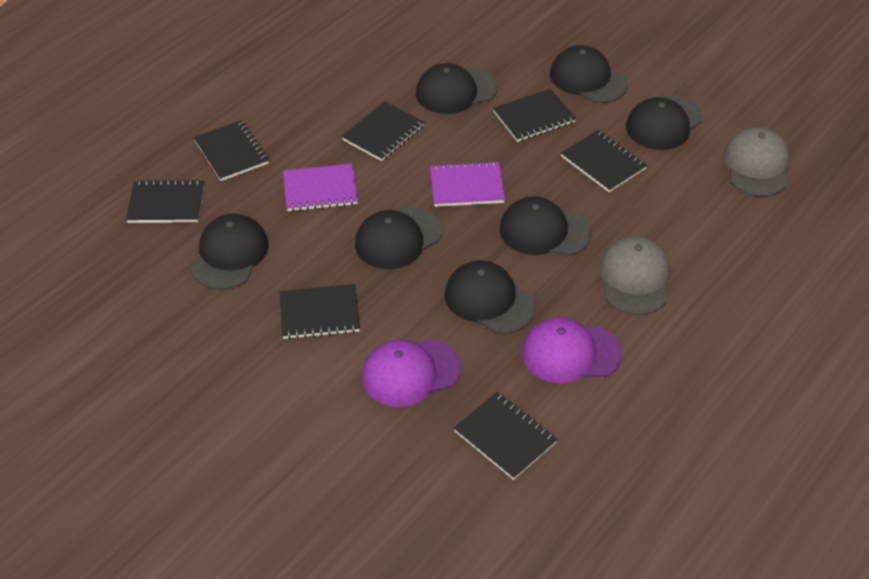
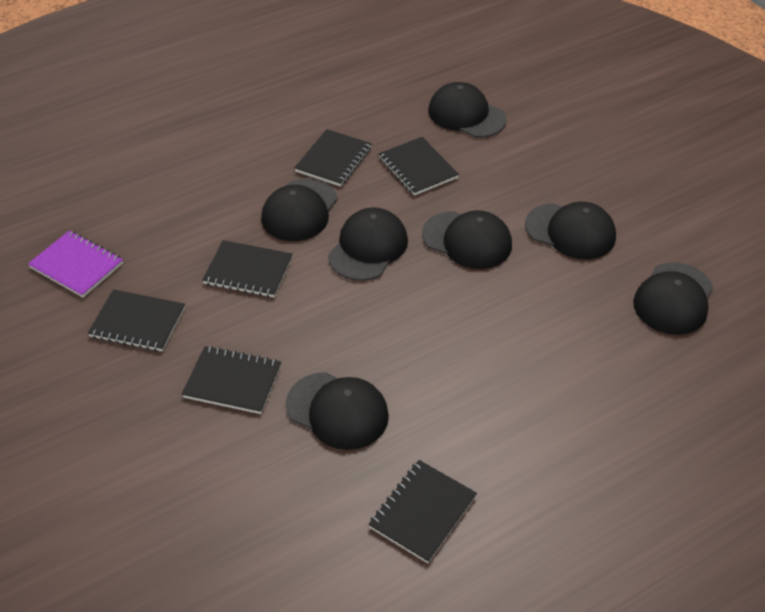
black notebook: 7 -> 6
grey cap: 2 -> 0
purple cap: 2 -> 0
purple notebook: 2 -> 1

